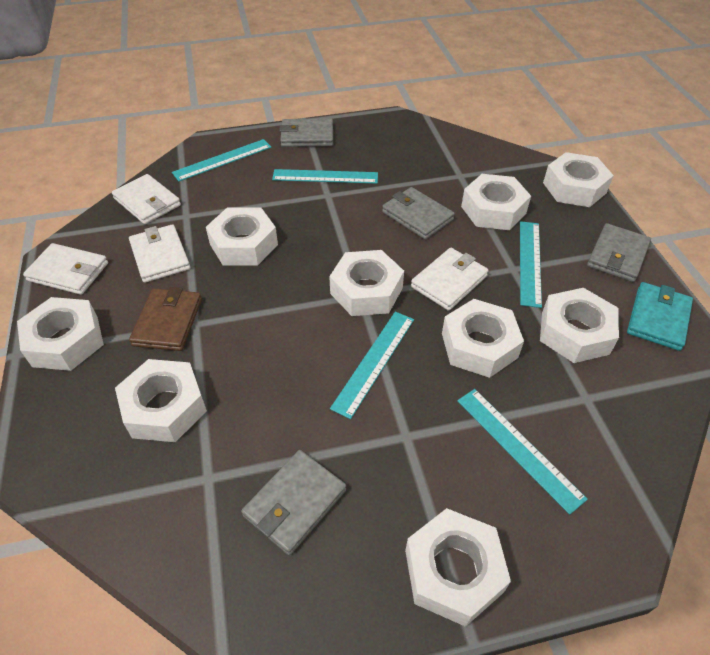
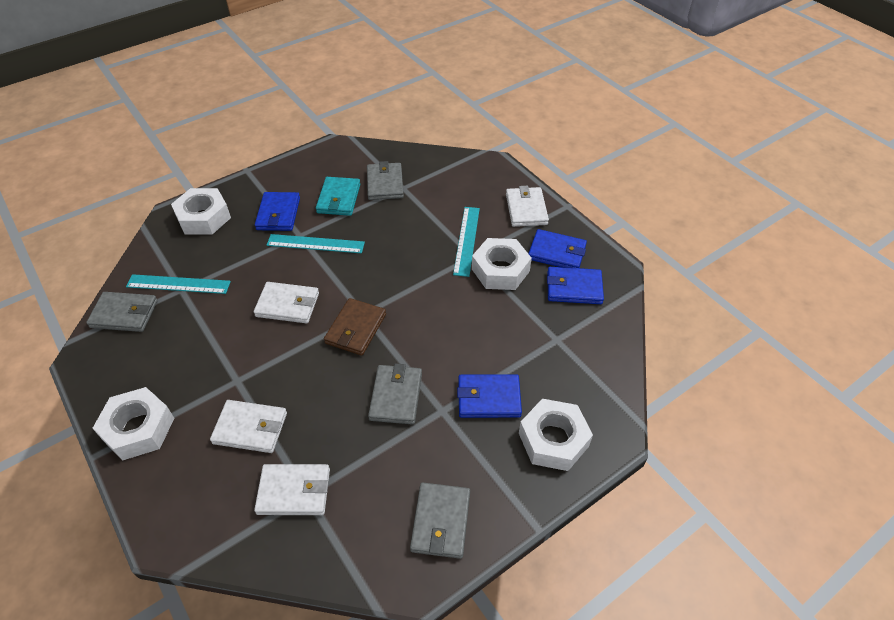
blue wallet: 0 -> 4
turquoise ruler: 5 -> 3
white nut: 9 -> 4

